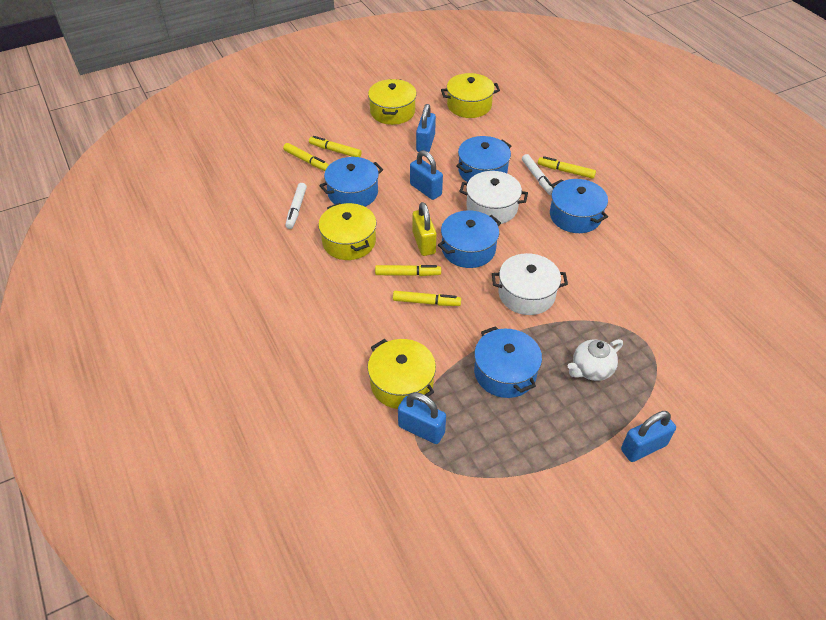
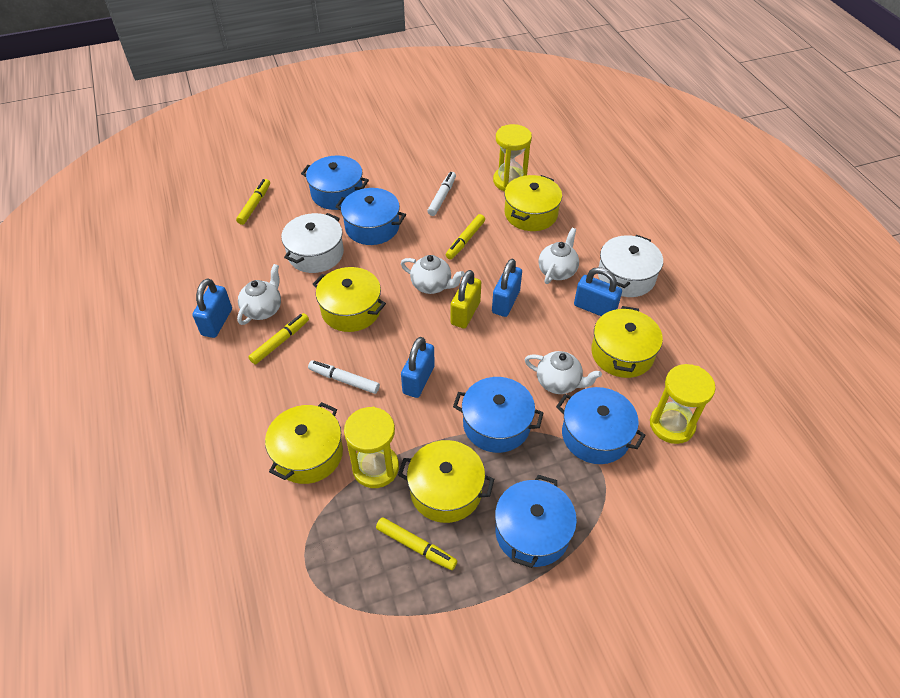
white teapot: 1 -> 4
yellow hourglass: 0 -> 3
yellow marker: 5 -> 4
yellow pot: 4 -> 5

